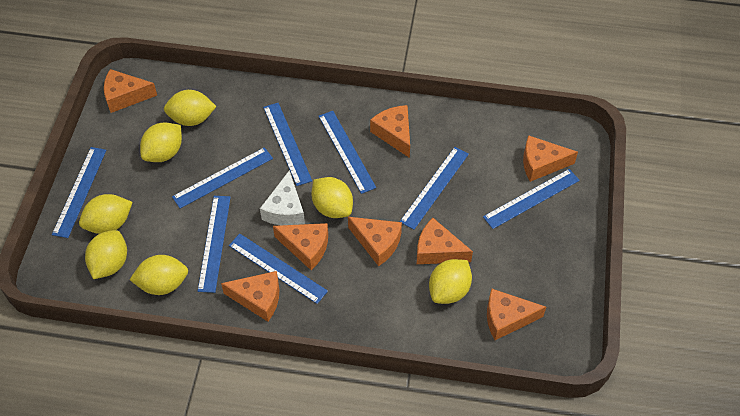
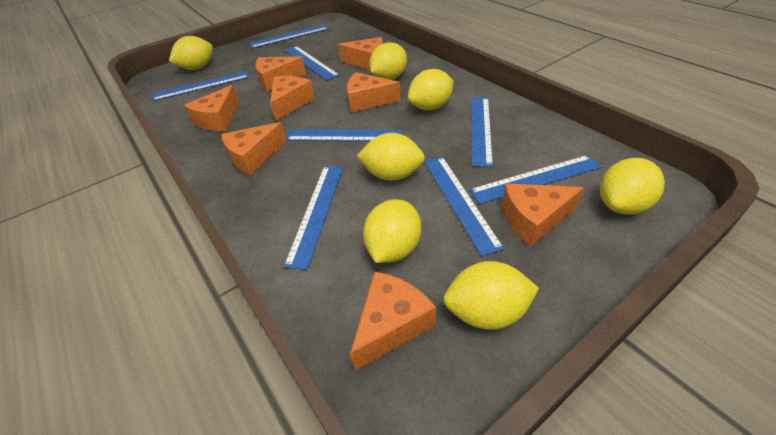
white cheese: 1 -> 0

